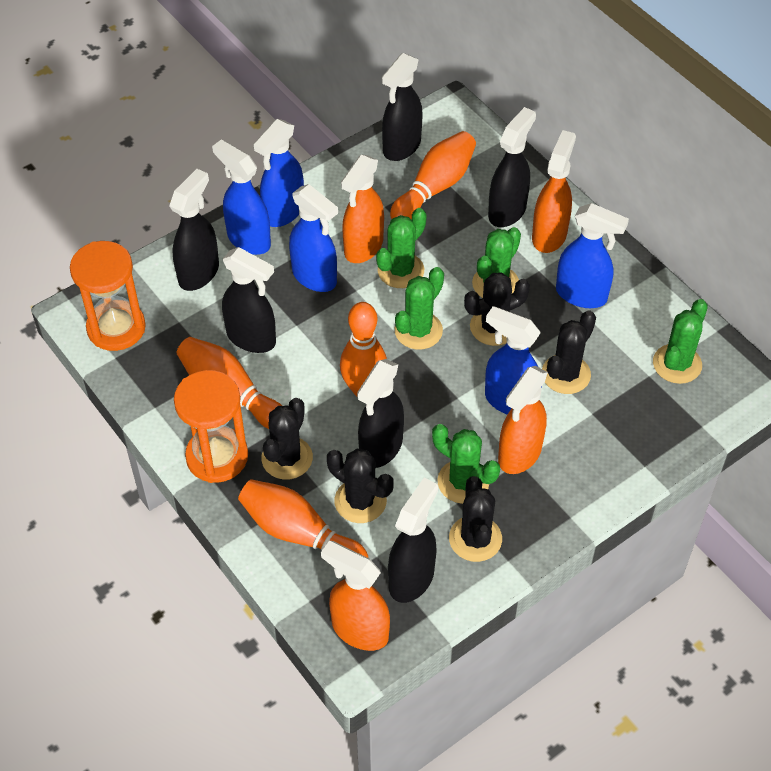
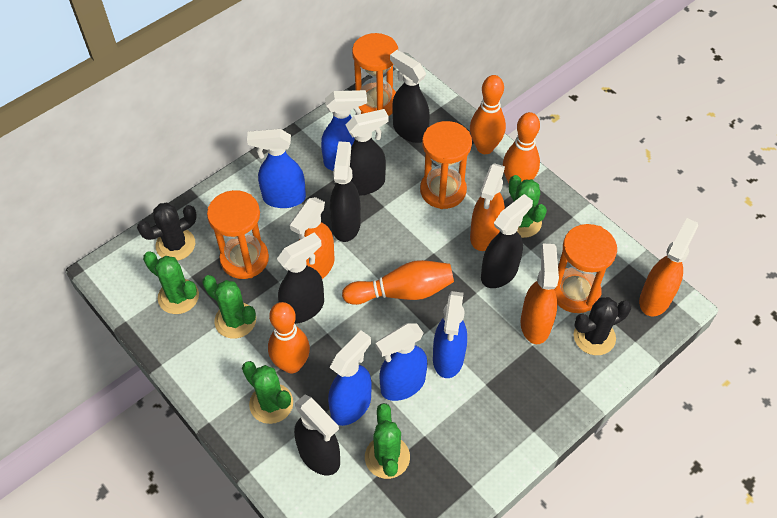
black cactus: 5 -> 2
orange hourglass: 2 -> 4

